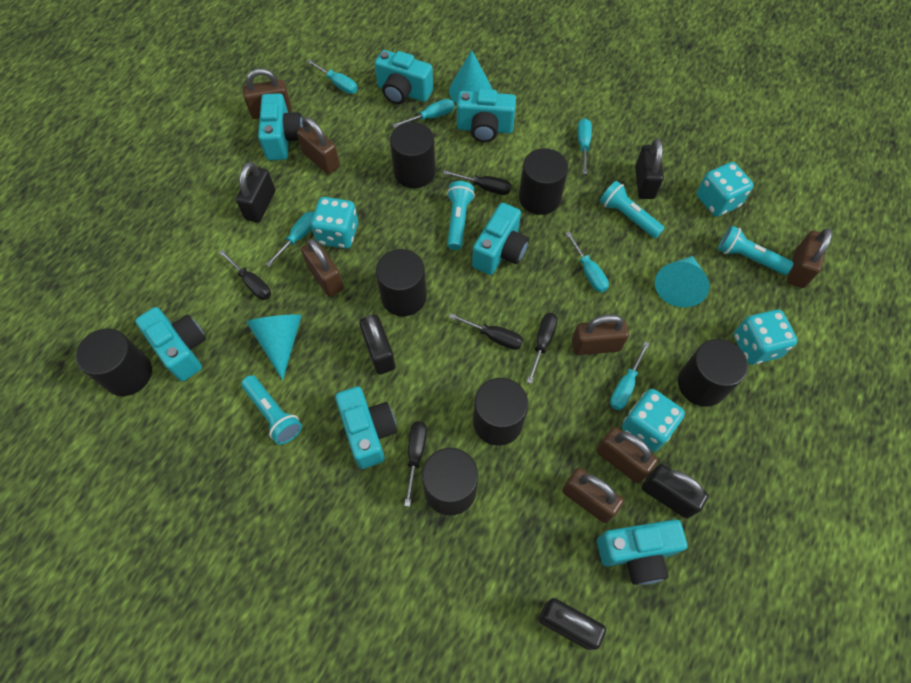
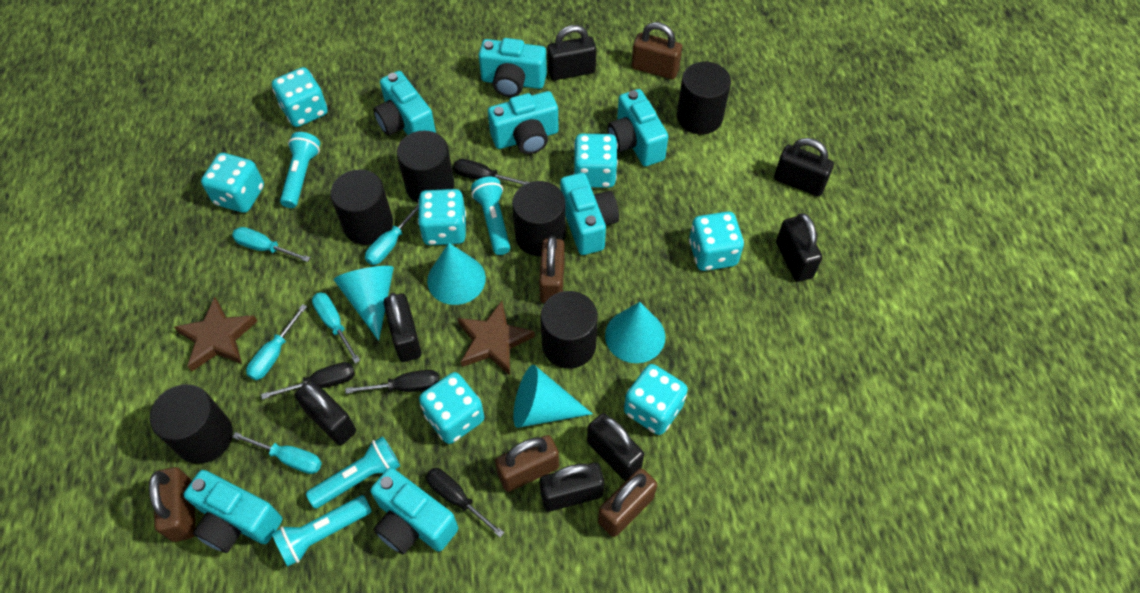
black cylinder: 7 -> 6
black padlock: 5 -> 7
black screwdriver: 5 -> 4
brown padlock: 7 -> 5
brown star: 0 -> 2
turquoise cone: 3 -> 4
turquoise dice: 4 -> 7
turquoise screwdriver: 6 -> 5

